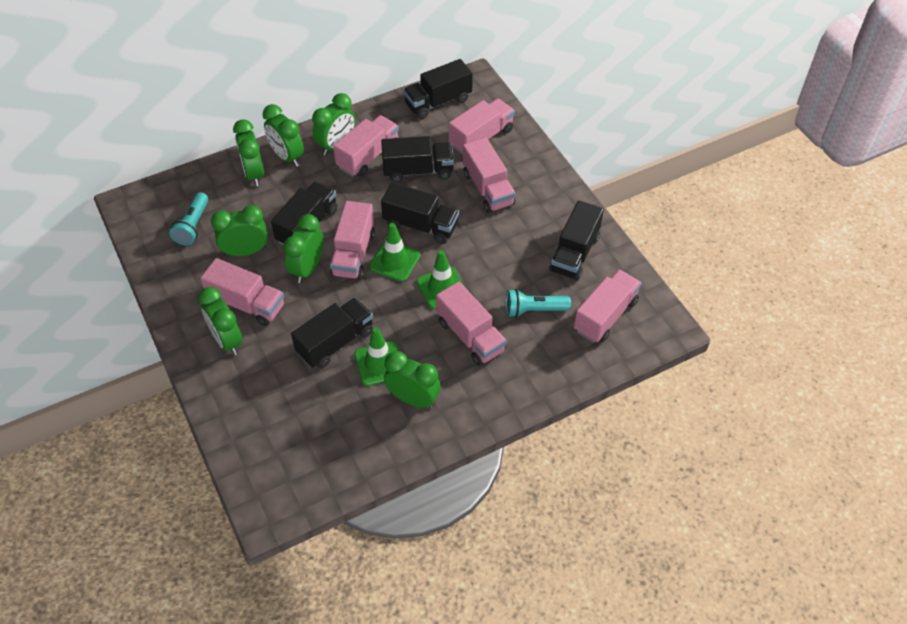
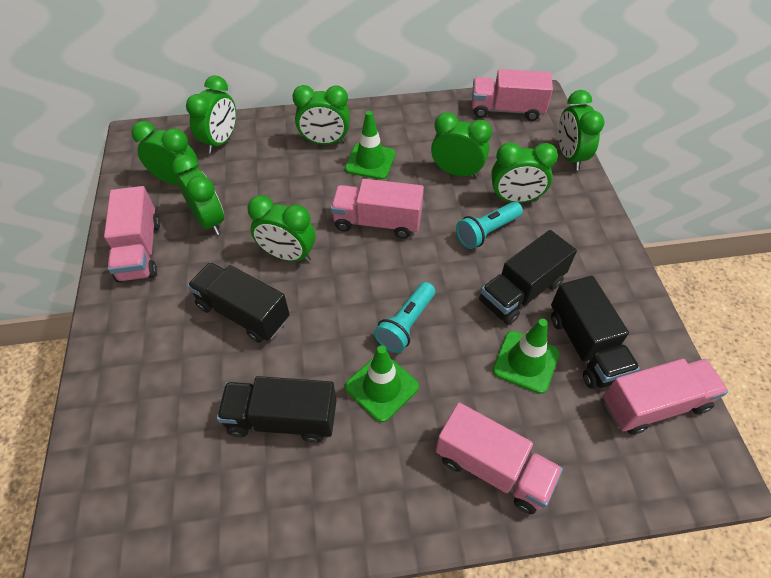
black truck: 6 -> 4
green clock: 7 -> 8
pink truck: 7 -> 5

